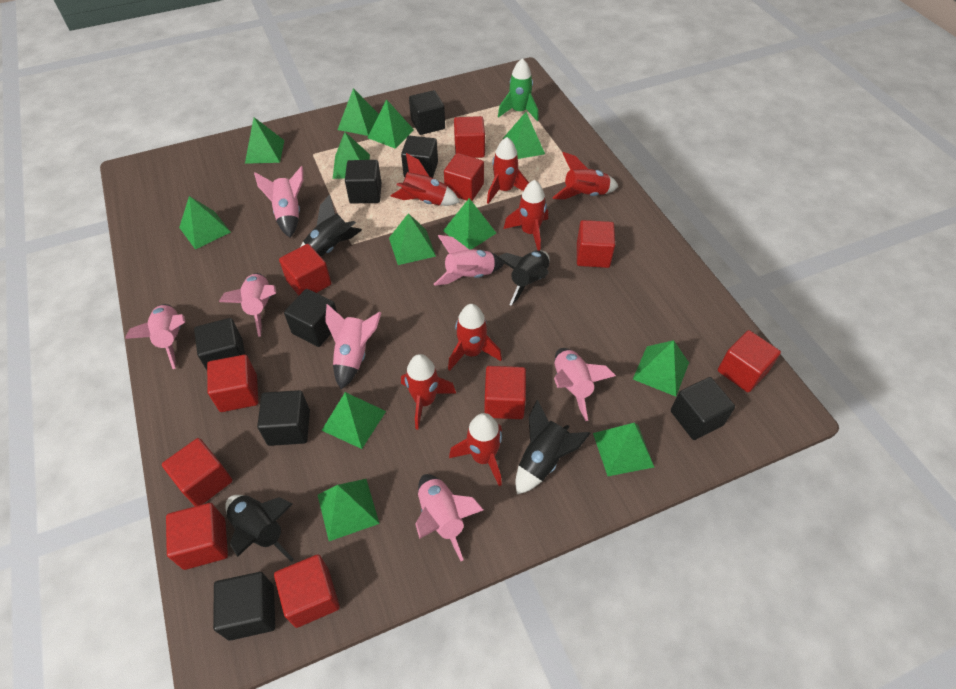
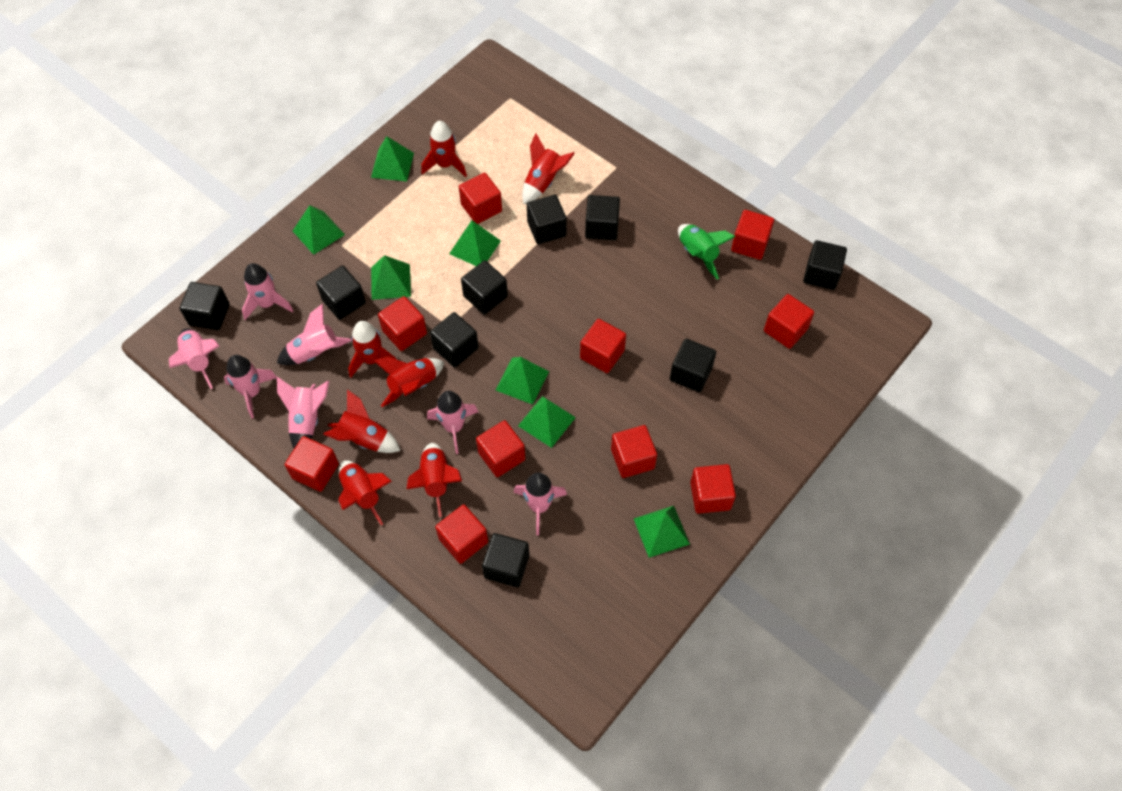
black cube: 8 -> 9
black rocket: 4 -> 0
green pyramid: 12 -> 7

